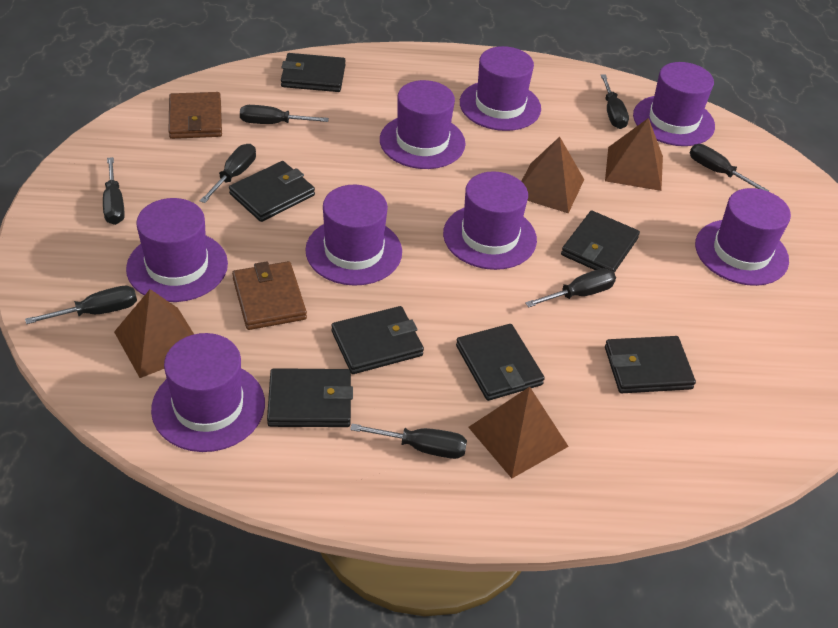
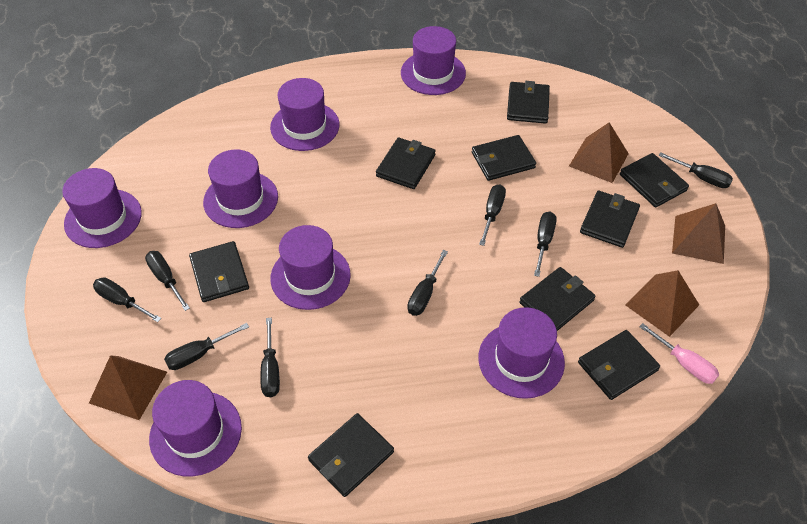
black wallet: 7 -> 9
brown wallet: 2 -> 0
pink screwdriver: 0 -> 1
purple hat: 8 -> 7

